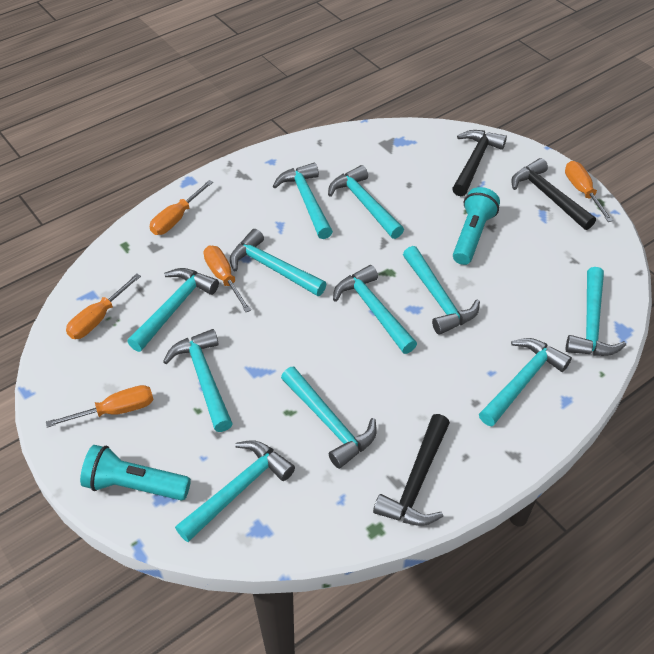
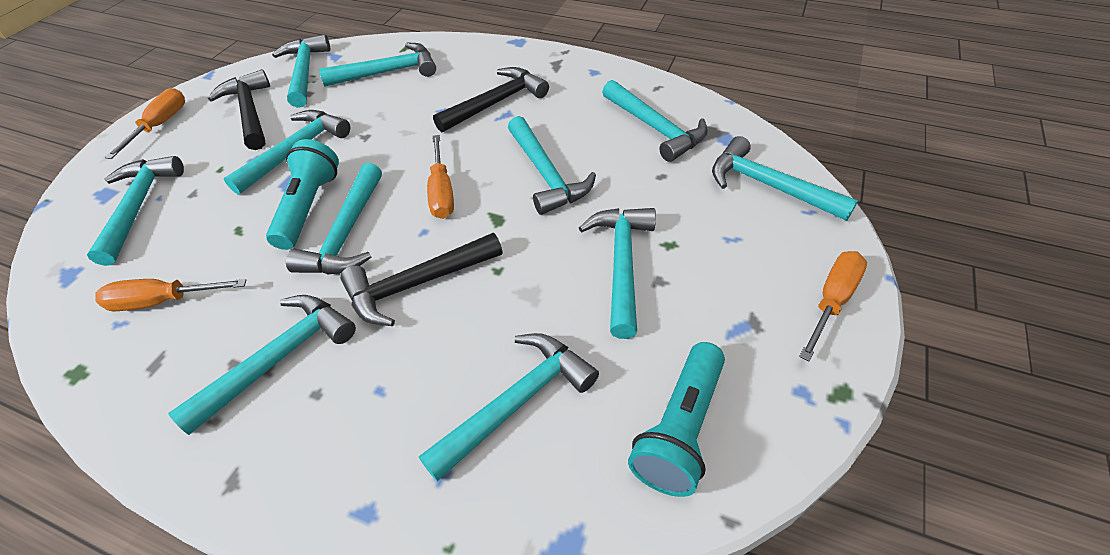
orange screwdriver: 5 -> 4

